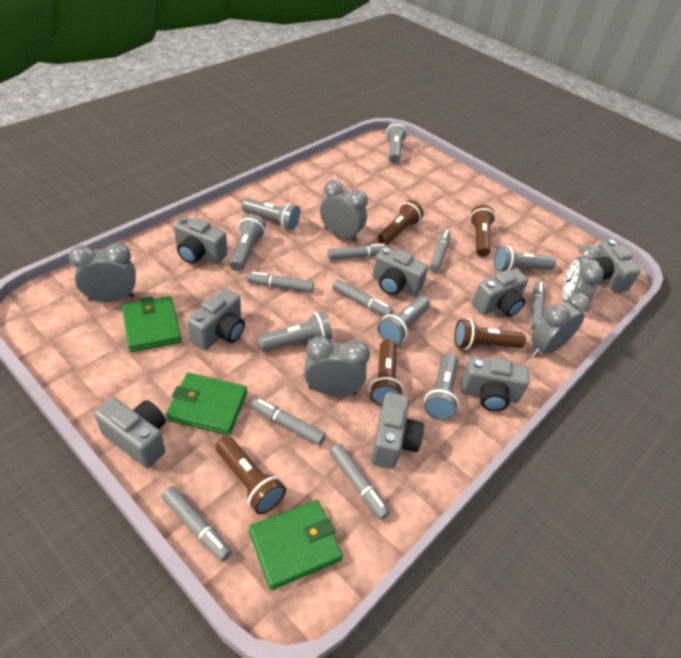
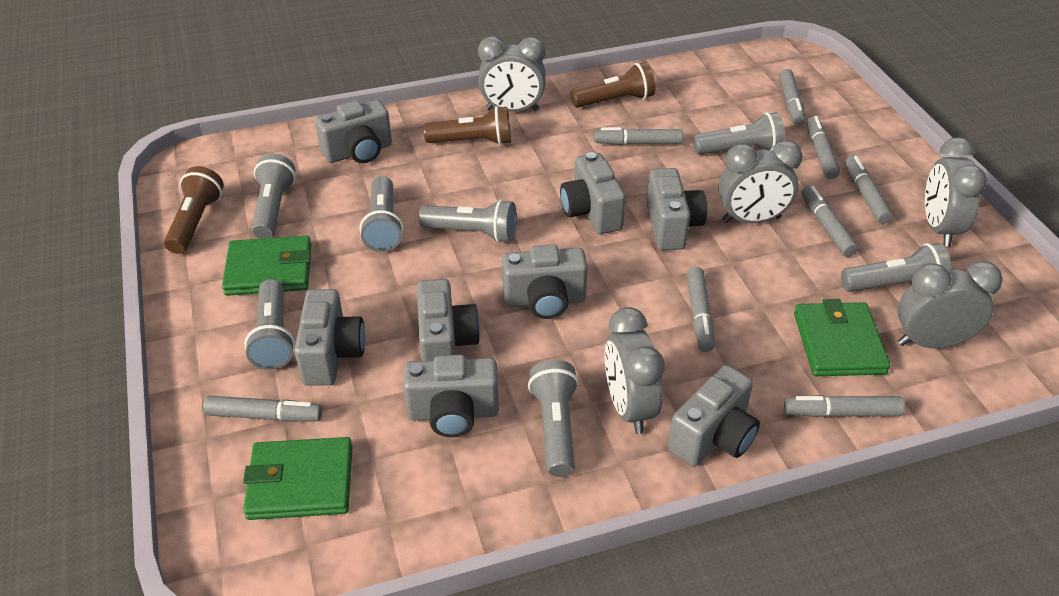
brown flashlight: 5 -> 3

